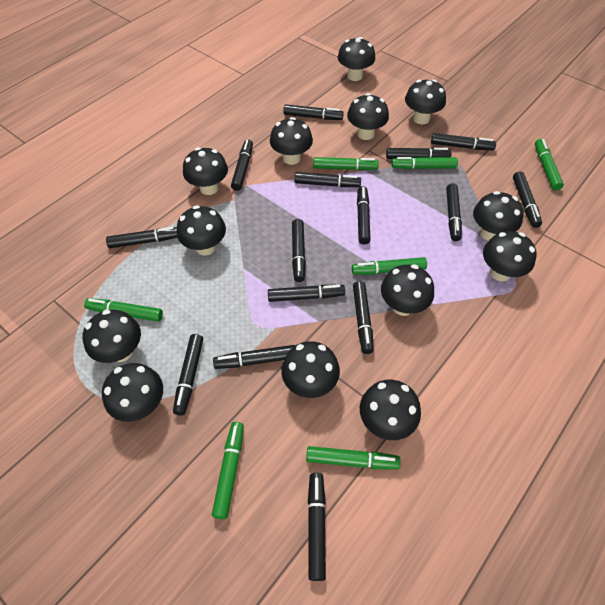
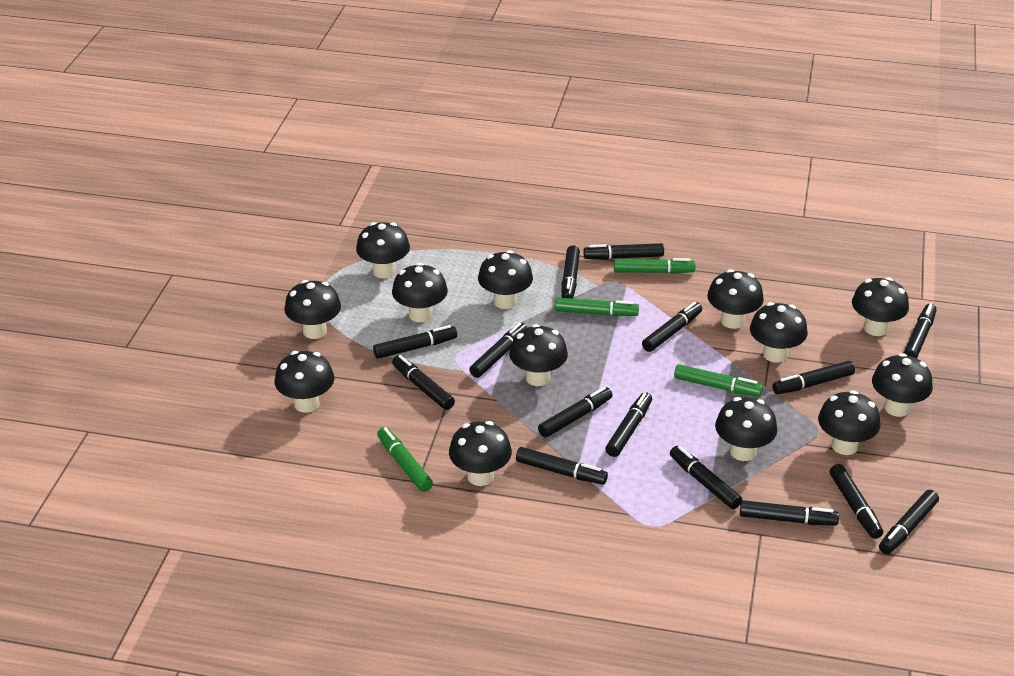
green marker: 7 -> 4

